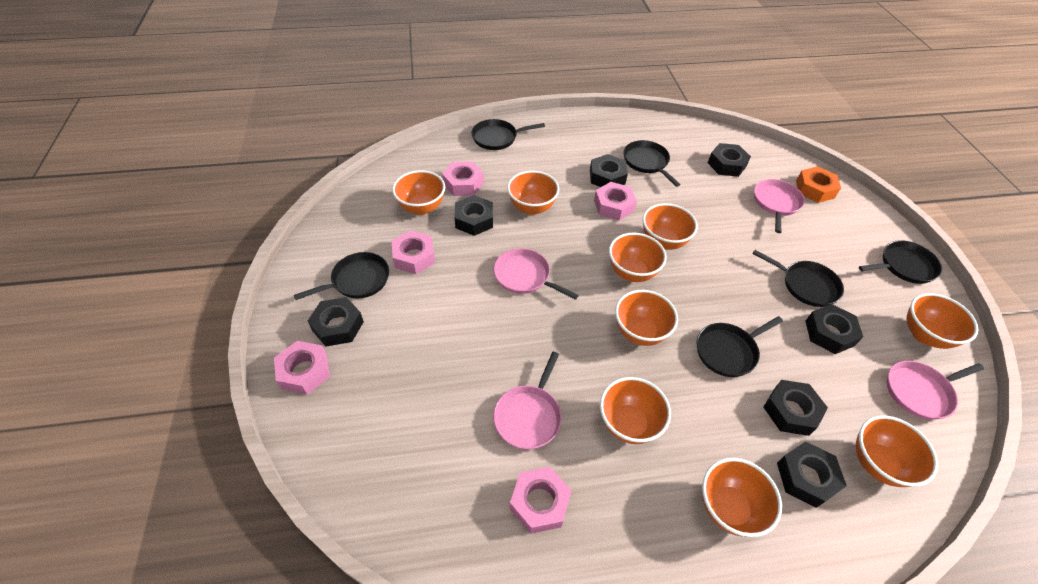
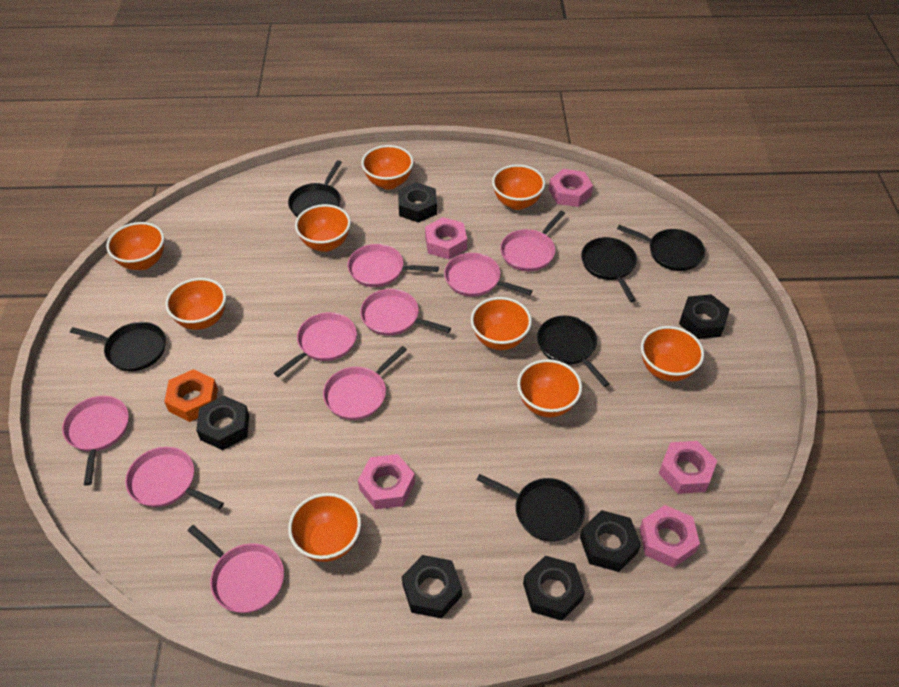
black nut: 7 -> 6
pink pan: 4 -> 9

